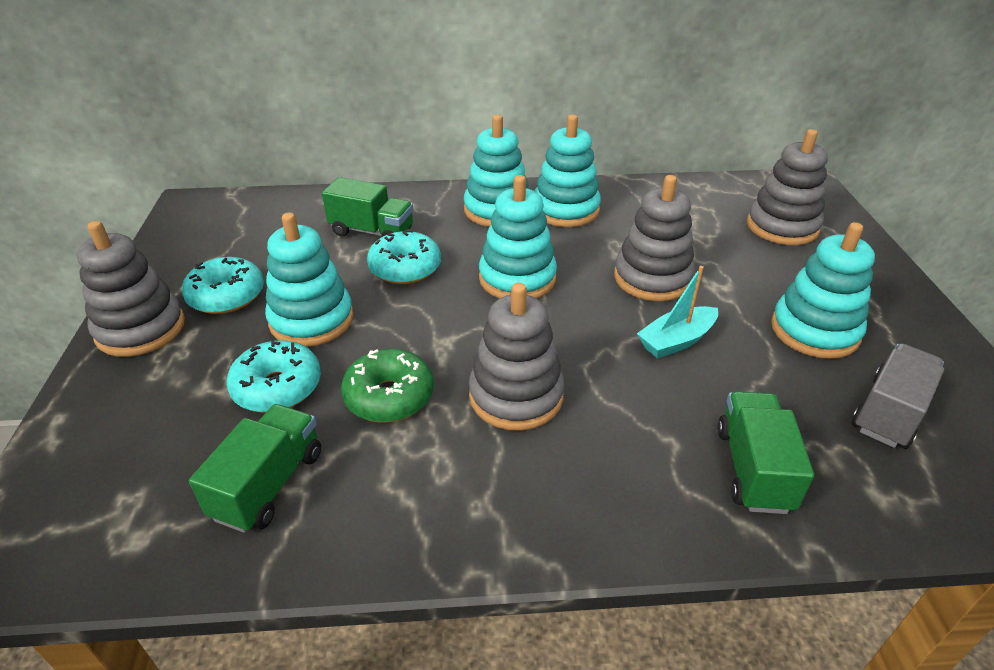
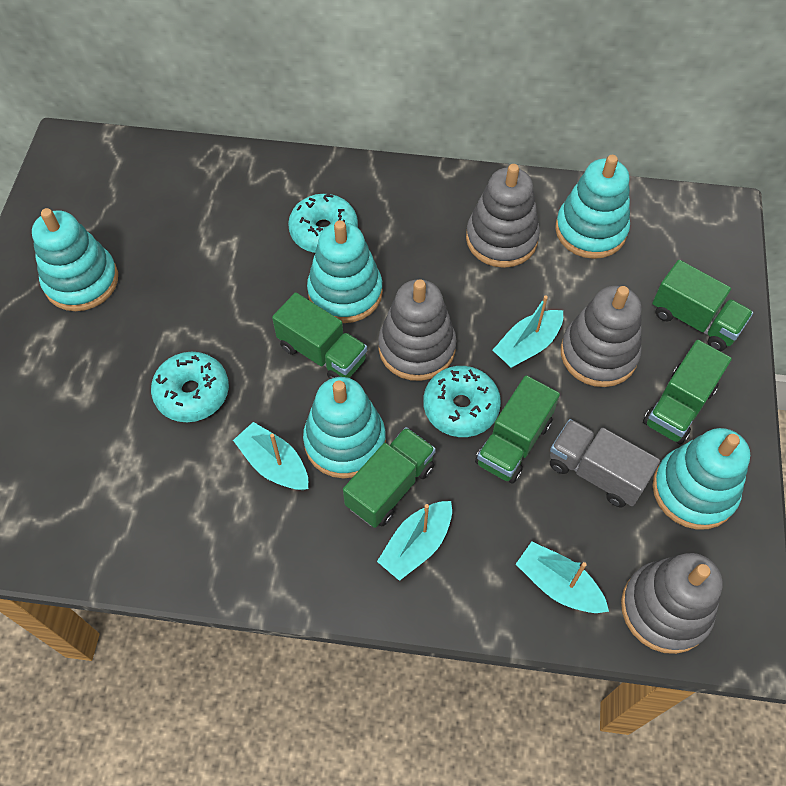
green donut: 1 -> 0
green truck: 3 -> 5
turquoise boat: 1 -> 4

